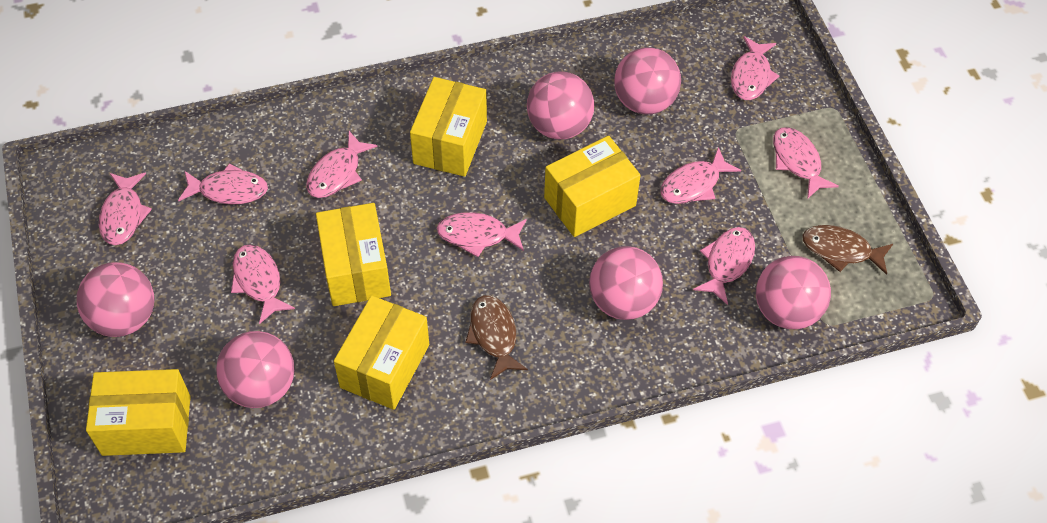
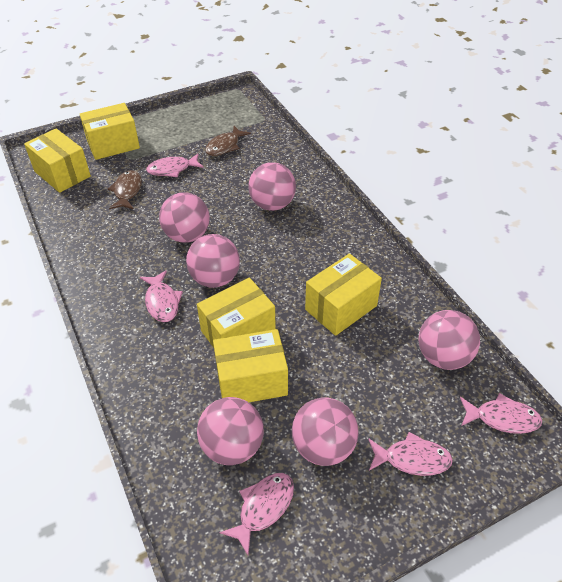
pink fish: 9 -> 5

